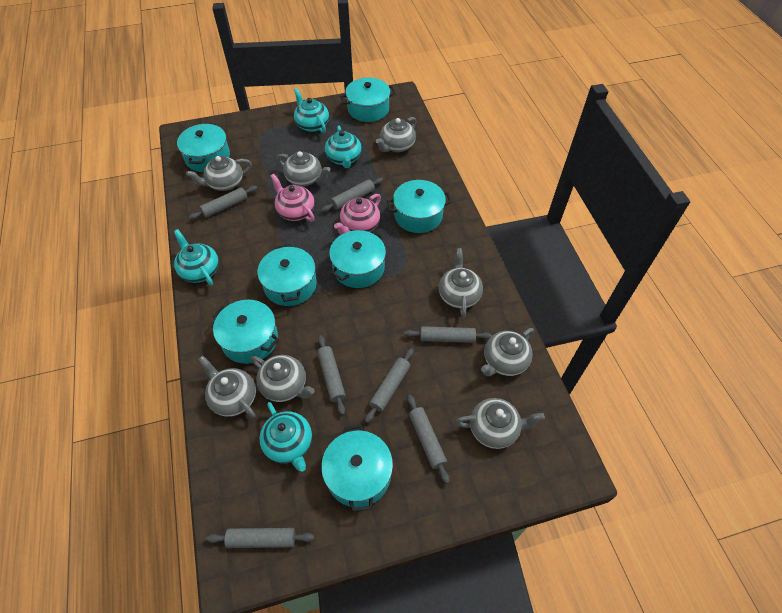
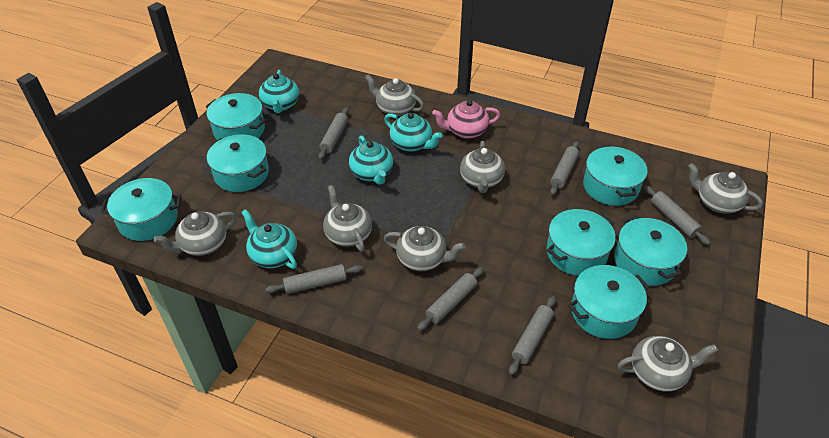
grey rolling pin: 7 -> 6
grey teapot: 8 -> 7
pink teapot: 2 -> 1

